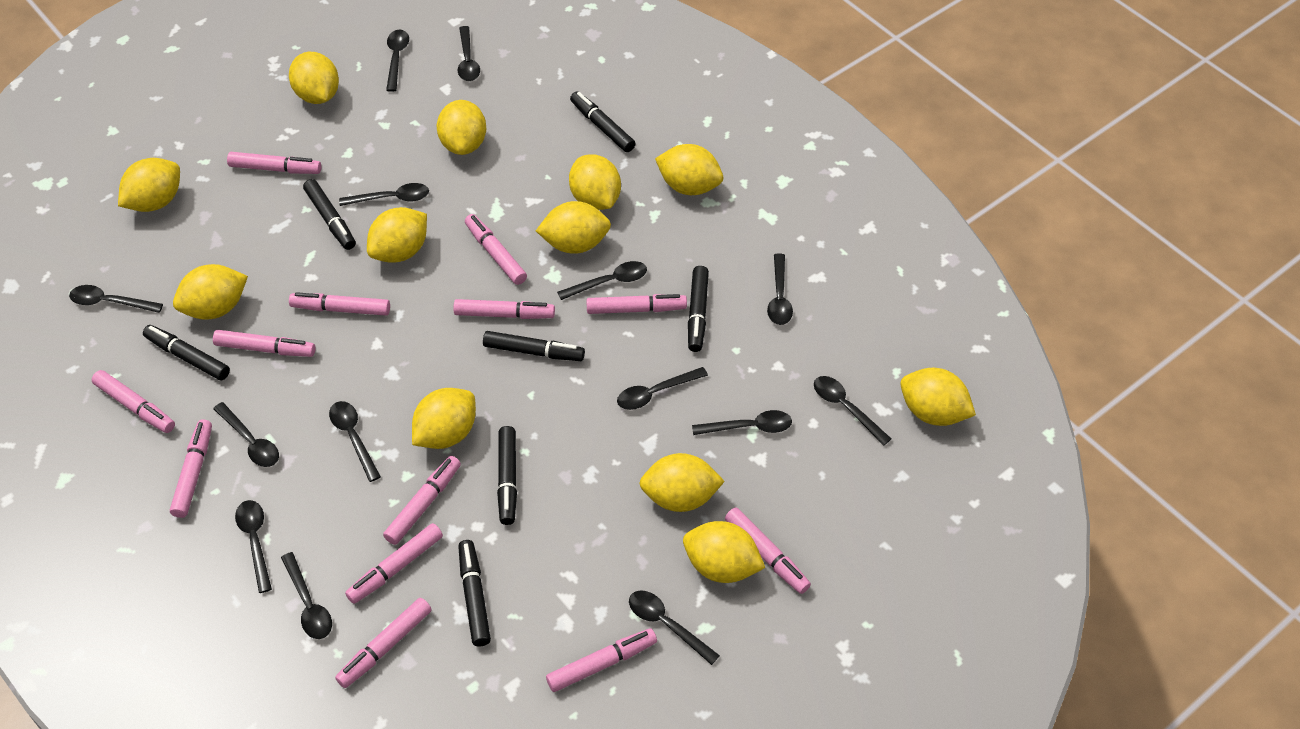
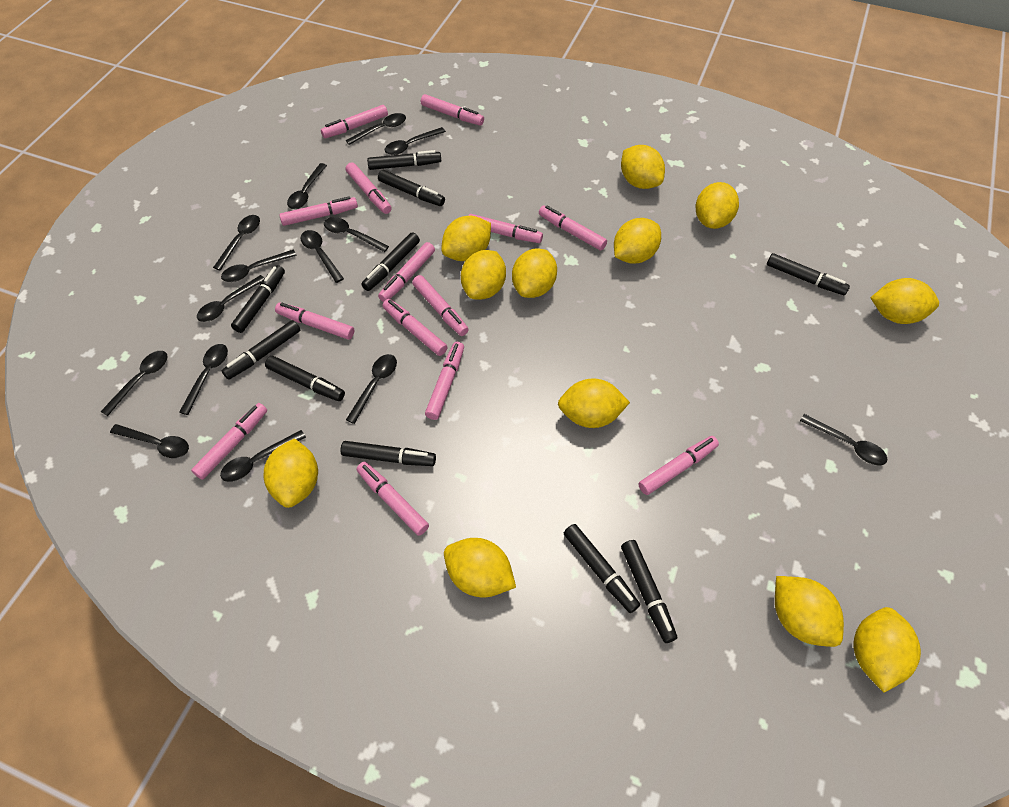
black marker: 7 -> 10
pink marker: 13 -> 14

